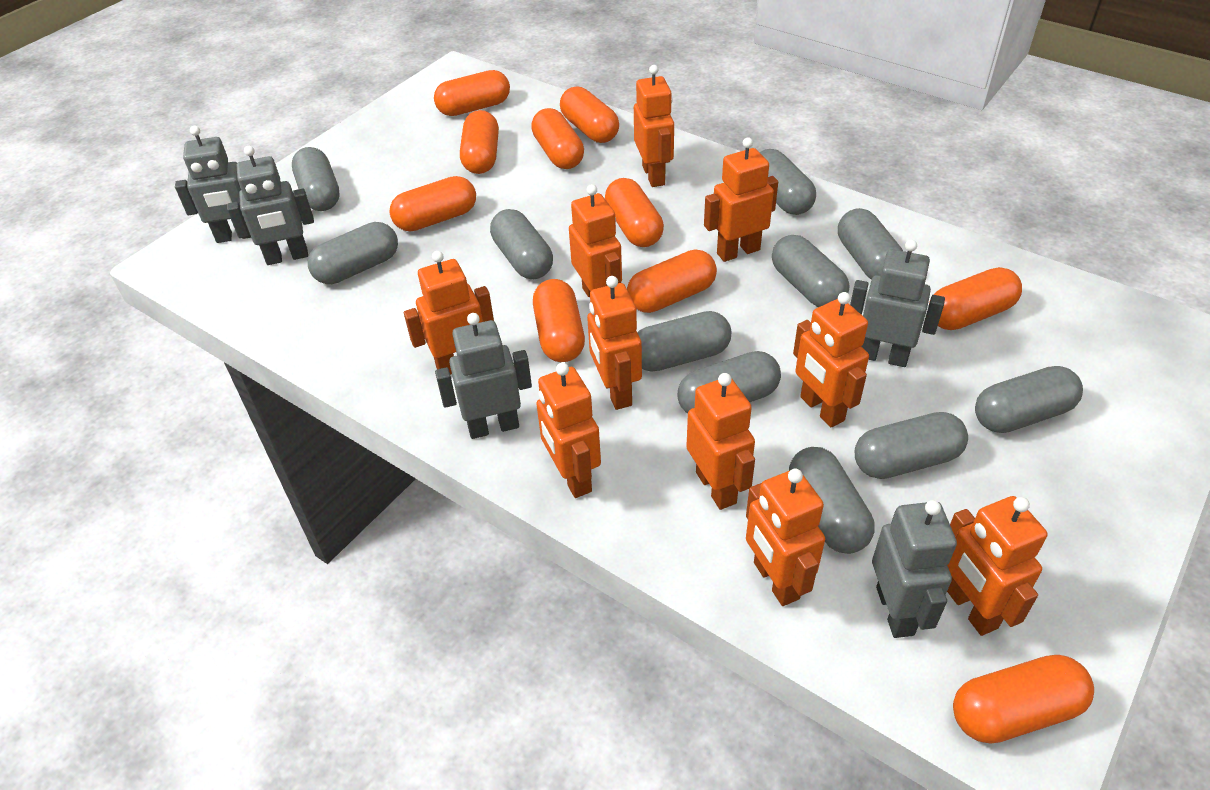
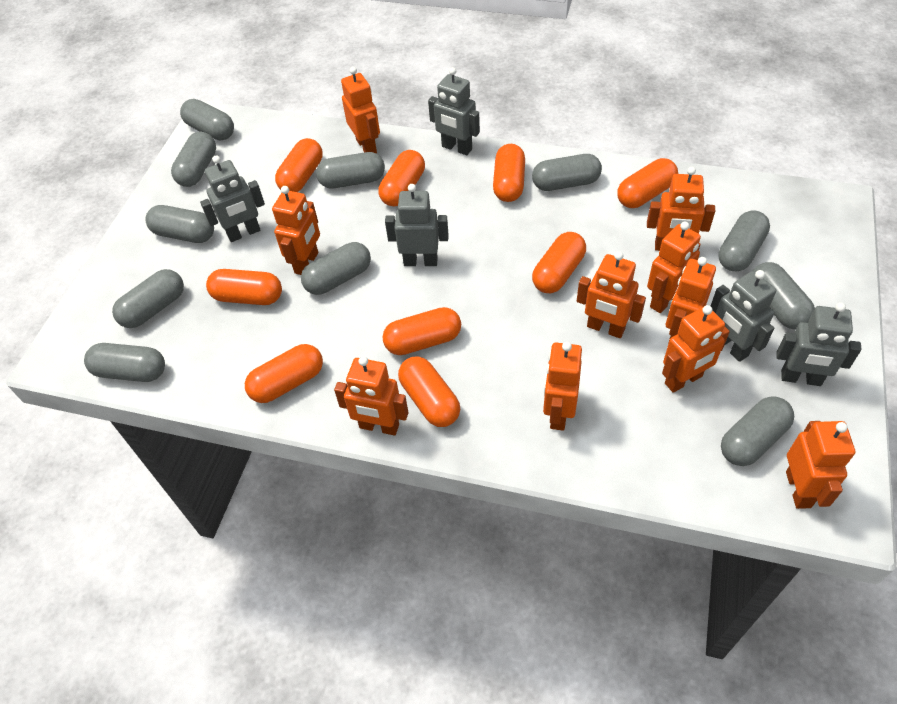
orange capsule: 10 -> 9

